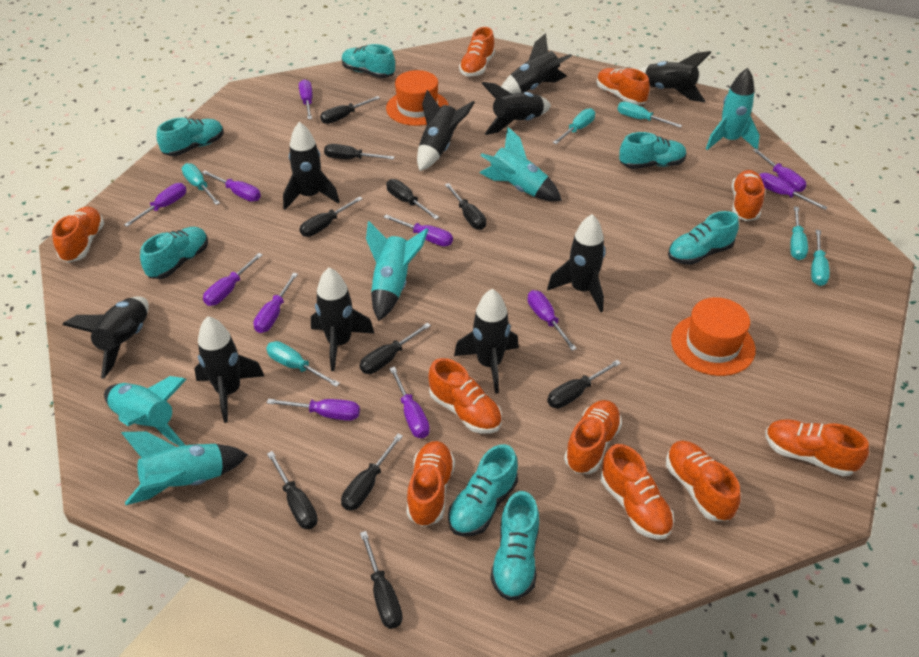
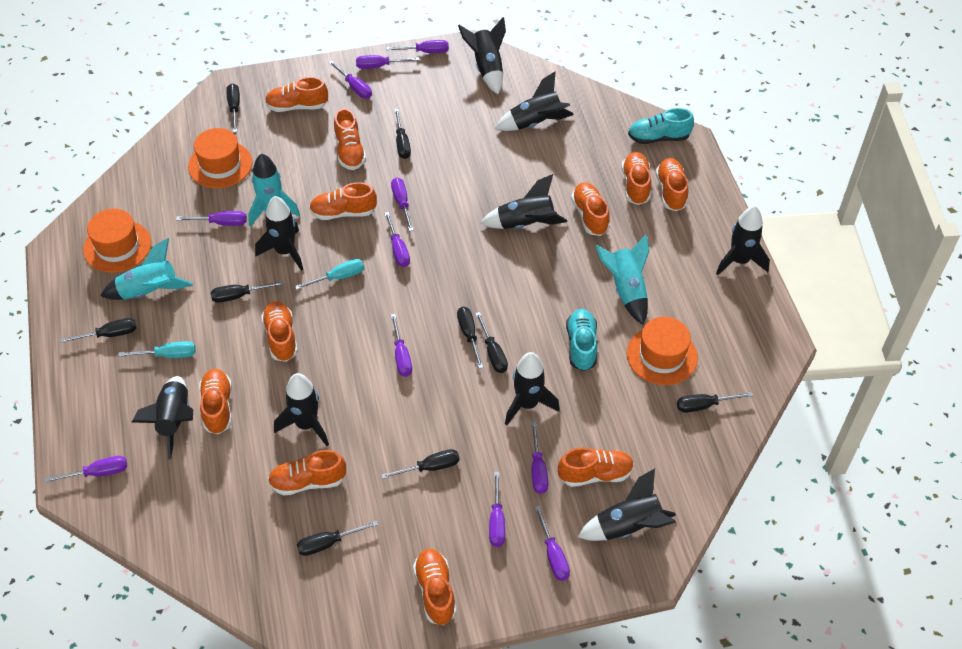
black rocket: 10 -> 9
black screwdriver: 10 -> 9
orange hat: 2 -> 3
orange shoe: 10 -> 11
turquoise rocket: 5 -> 3
turquoise screwdriver: 6 -> 2
turquoise shoe: 7 -> 2

